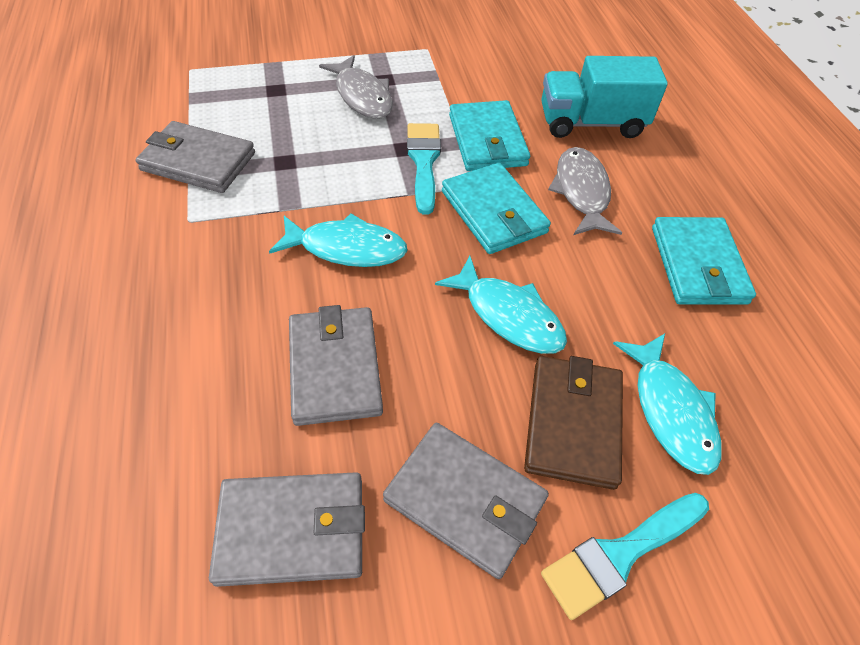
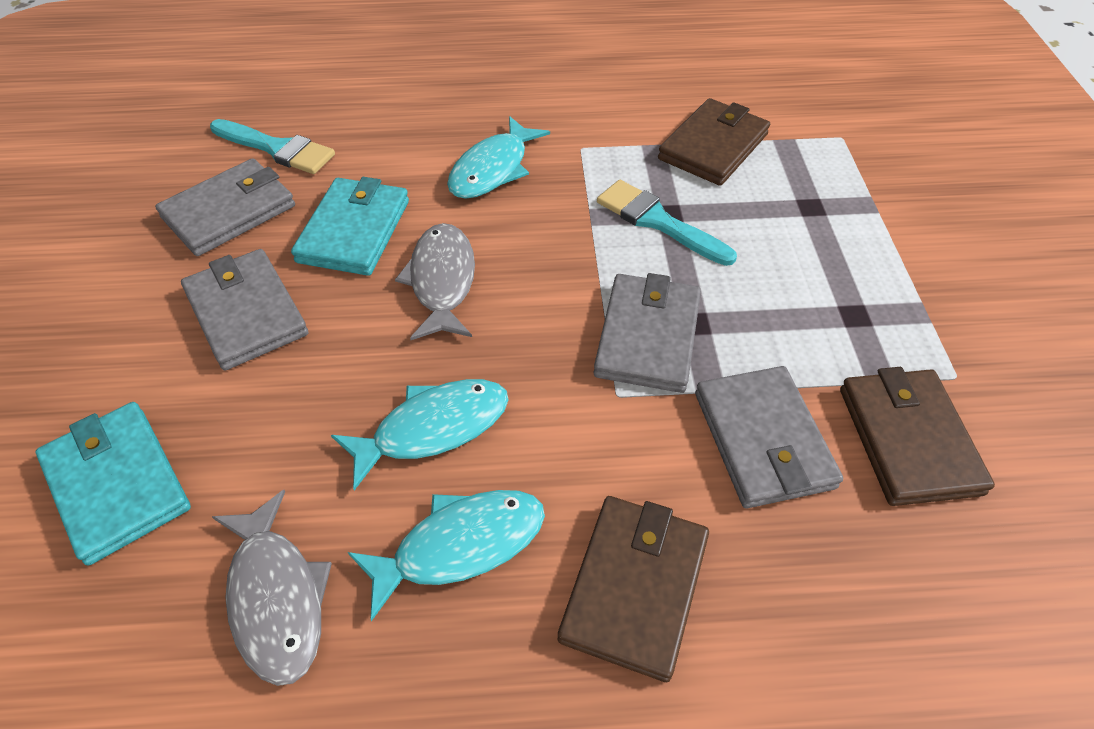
brown wallet: 1 -> 3
turquoise truck: 1 -> 0
turquoise wallet: 3 -> 2

